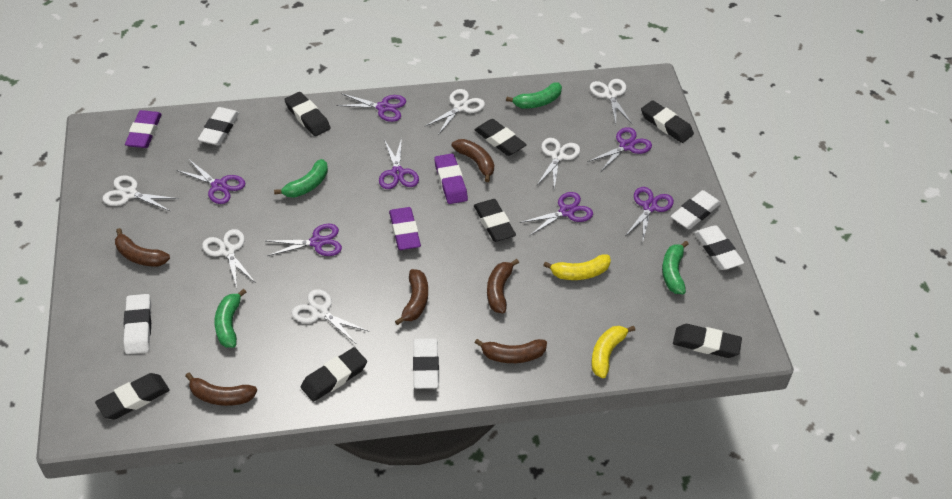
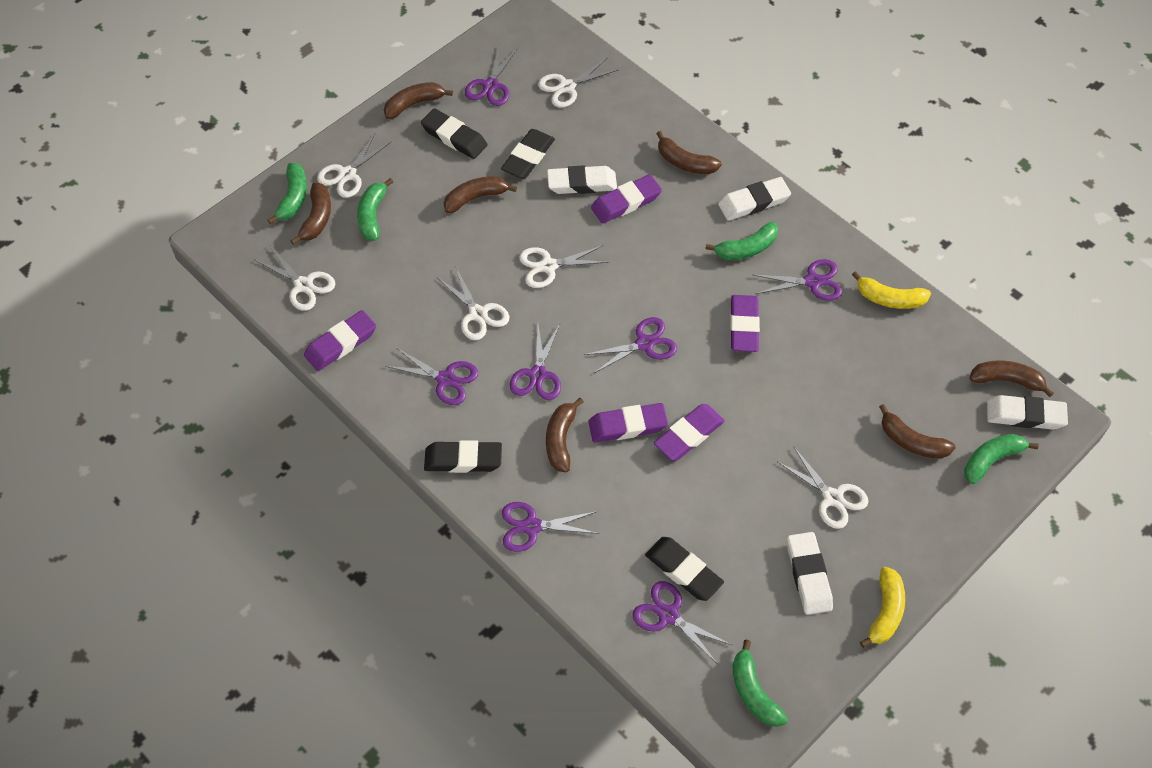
black eraser: 7 -> 4
brown banana: 6 -> 7
green banana: 4 -> 5
purple eraser: 3 -> 5
white eraser: 5 -> 4

